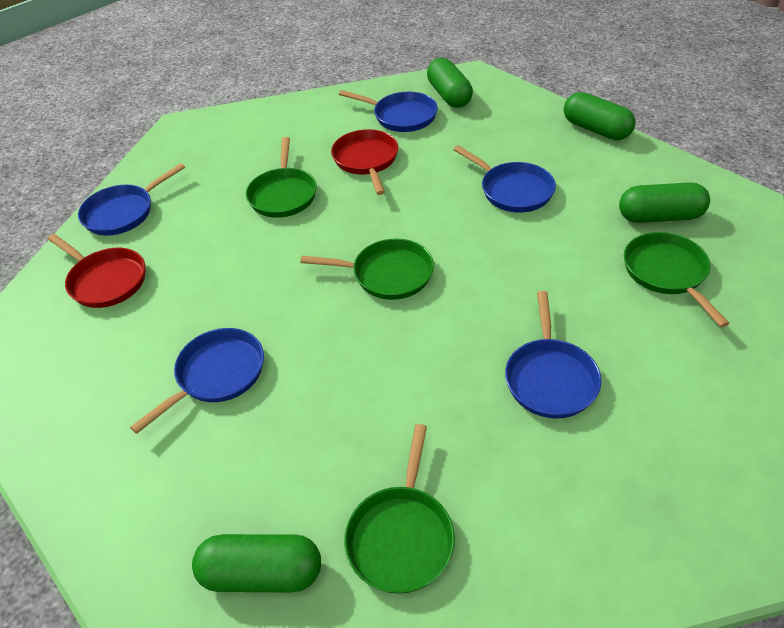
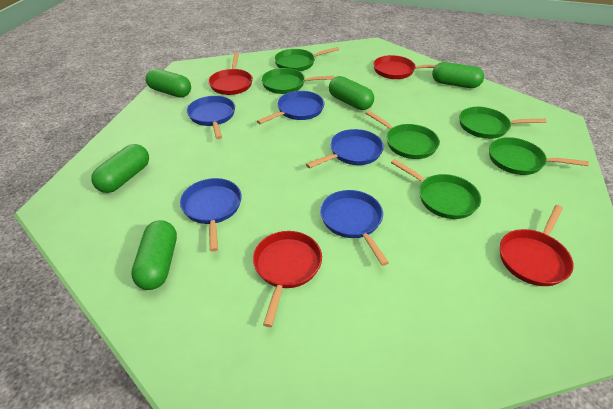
green capsule: 4 -> 5
green pan: 4 -> 6
red pan: 2 -> 4

